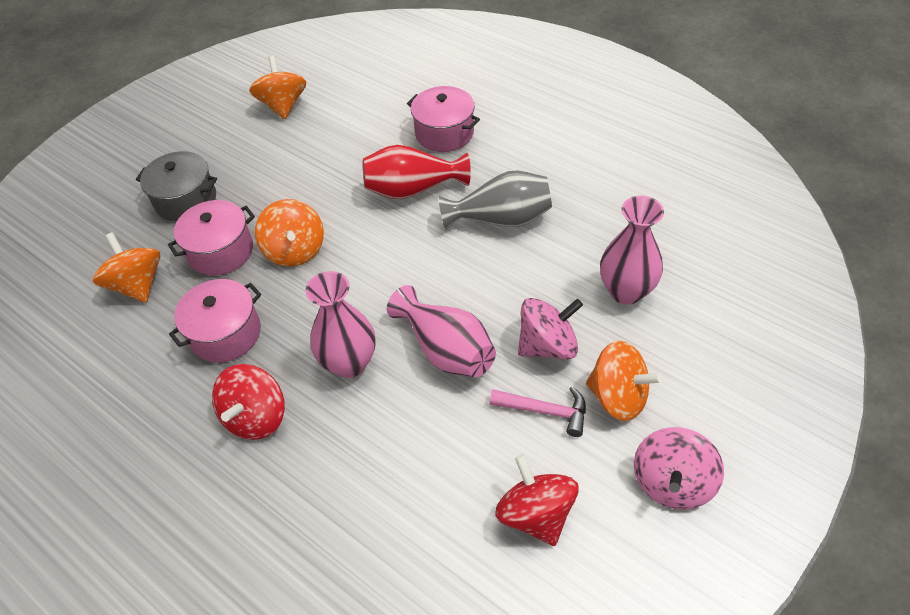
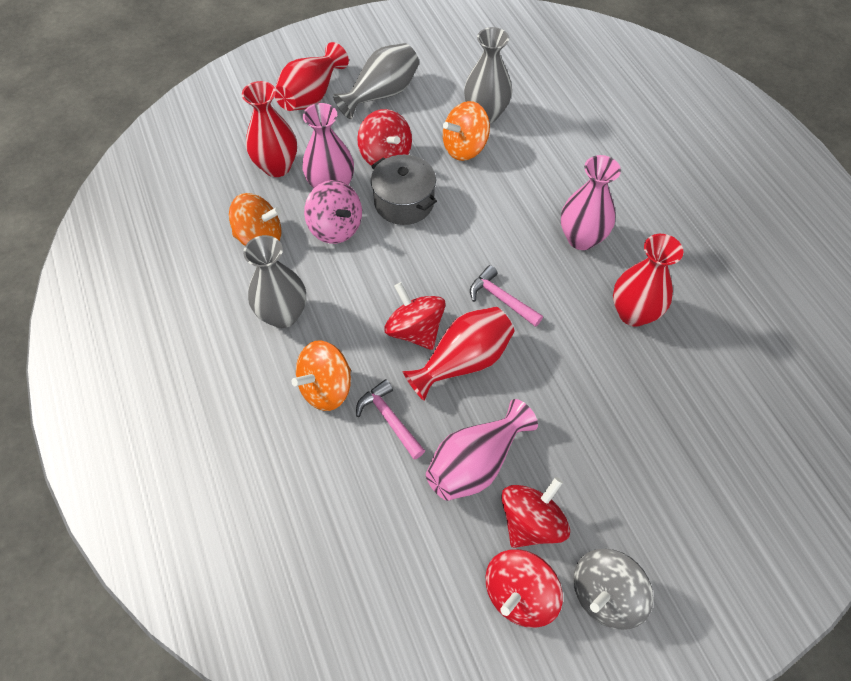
grey spinning top: 0 -> 1
grey vase: 1 -> 3
orange spinning top: 4 -> 3
pink hammer: 1 -> 2
pink pot: 3 -> 0
pink spinning top: 2 -> 1
red spinning top: 2 -> 4
red vase: 1 -> 4

